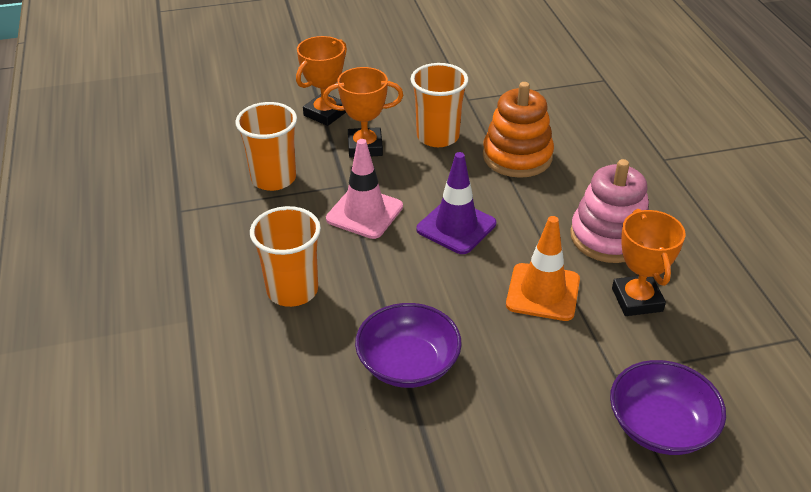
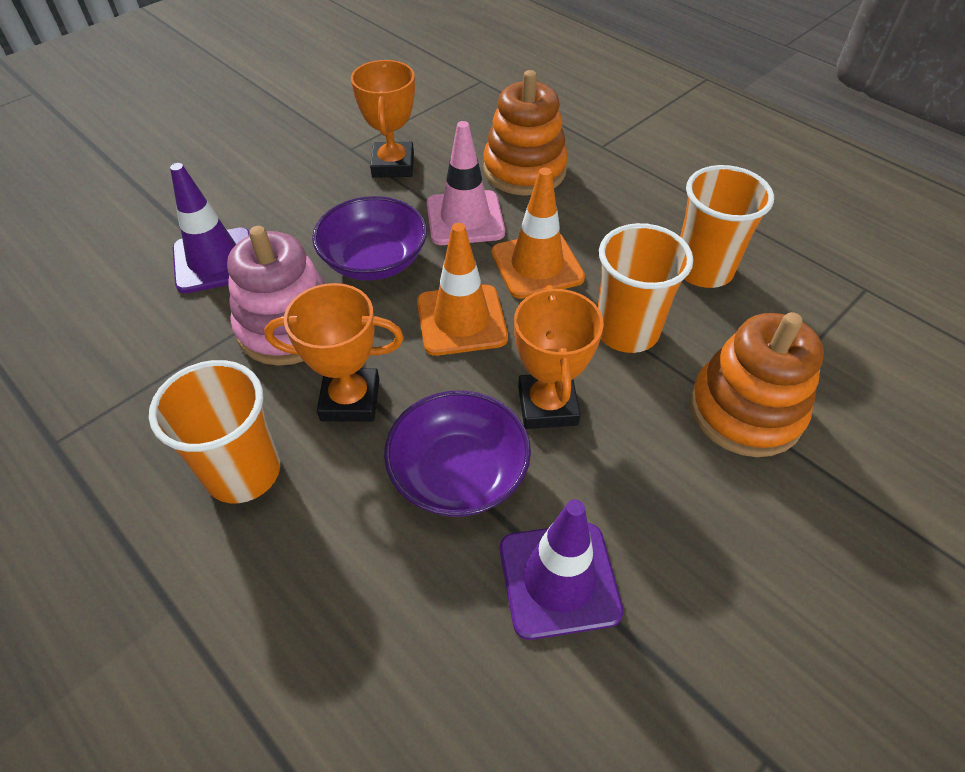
orange stacking toy: 1 -> 2
orange traffic cone: 1 -> 2
purple traffic cone: 1 -> 2

